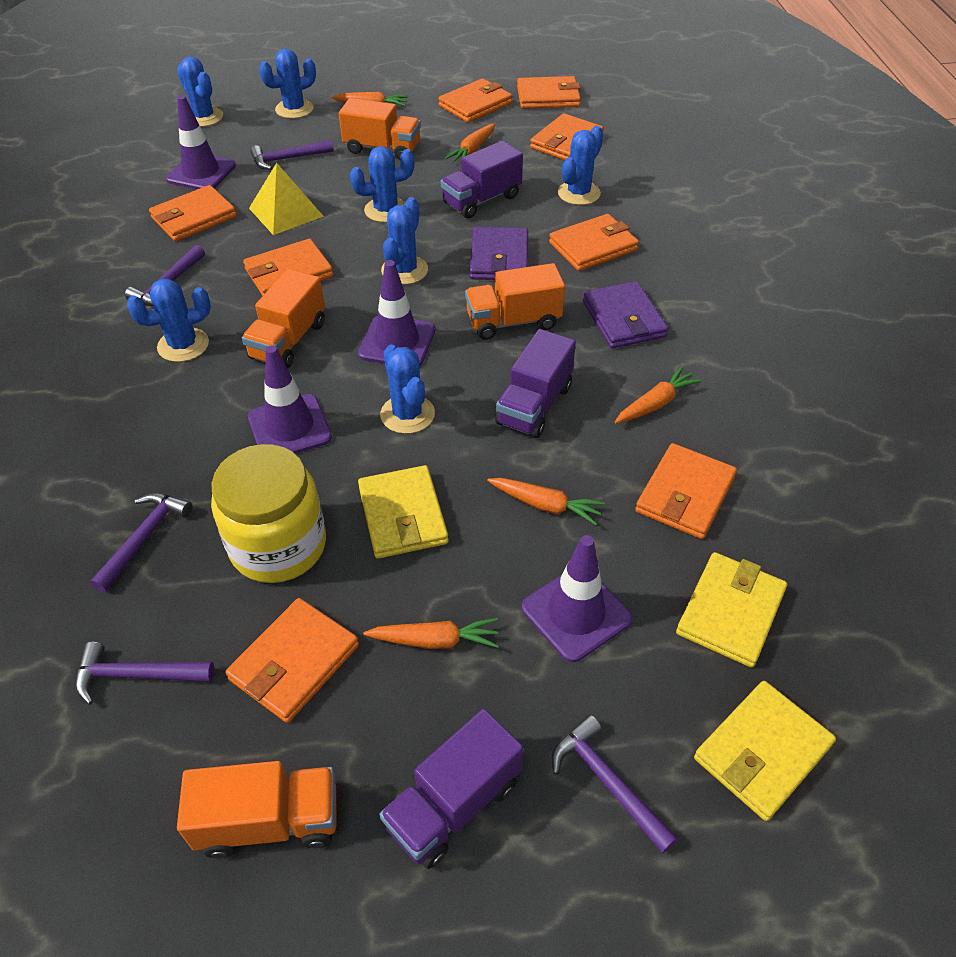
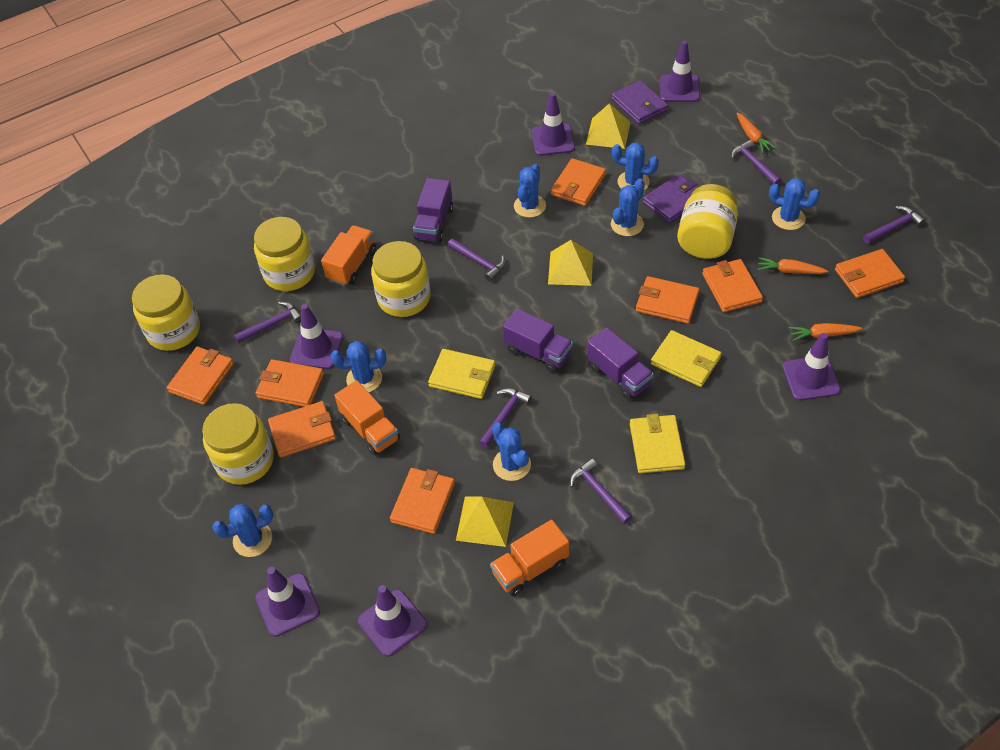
orange carrot: 5 -> 3
orange truck: 4 -> 3
purple hammer: 5 -> 6
purple traffic cone: 4 -> 6
yellow jar: 1 -> 5
yellow pyramid: 1 -> 3

